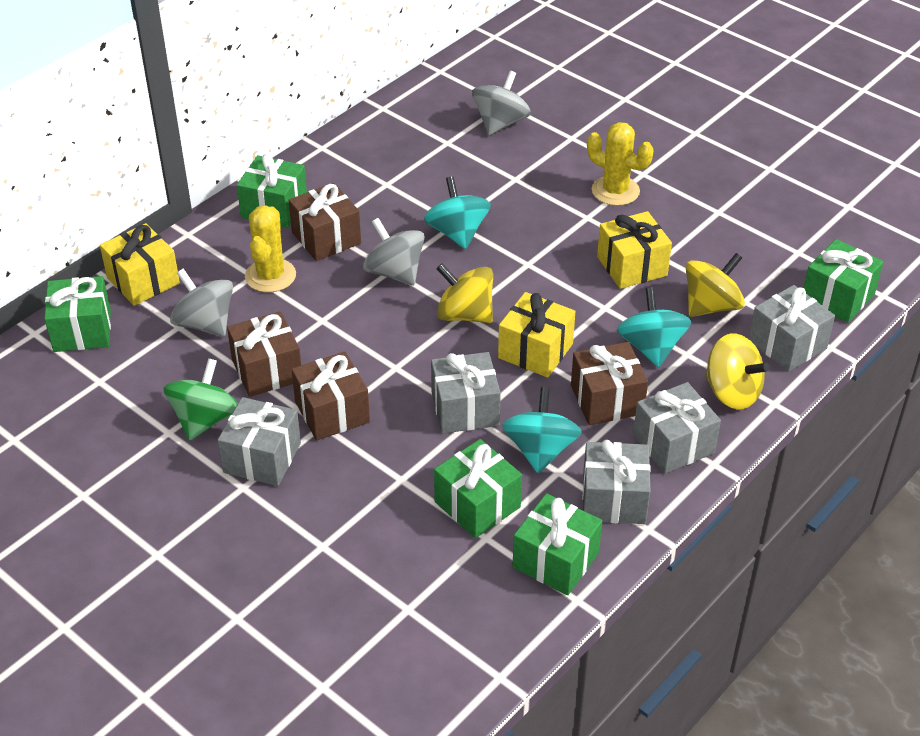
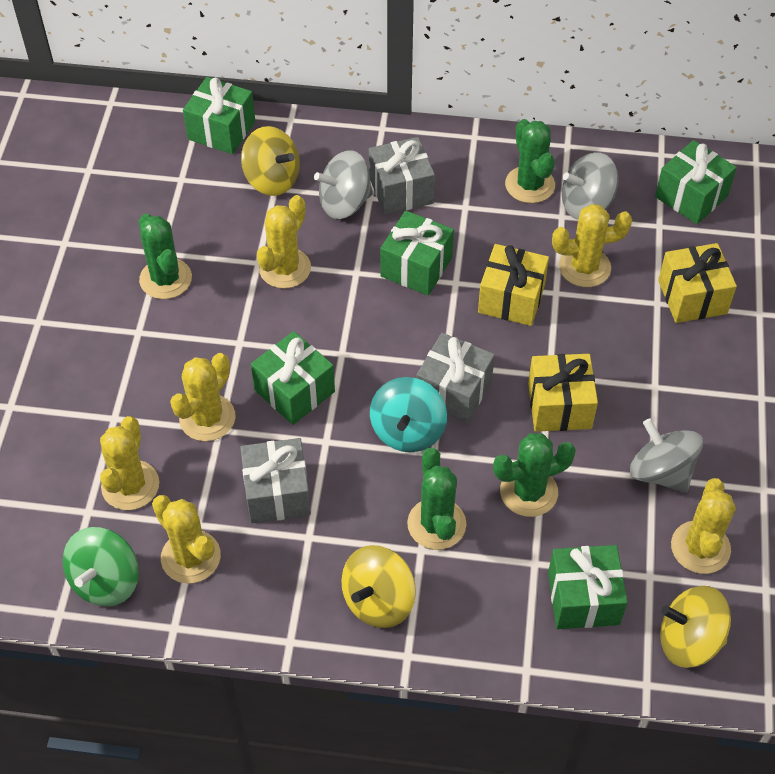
brown gift: 4 -> 0
green cactus: 0 -> 4
grey gift: 5 -> 3
turquoise spinning top: 3 -> 1
yellow cactus: 2 -> 6

